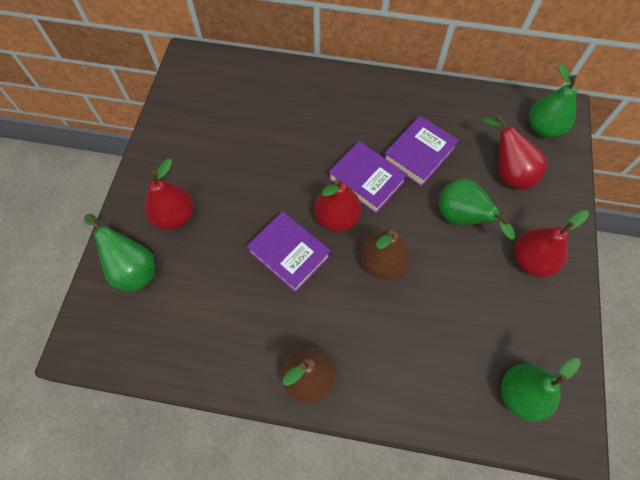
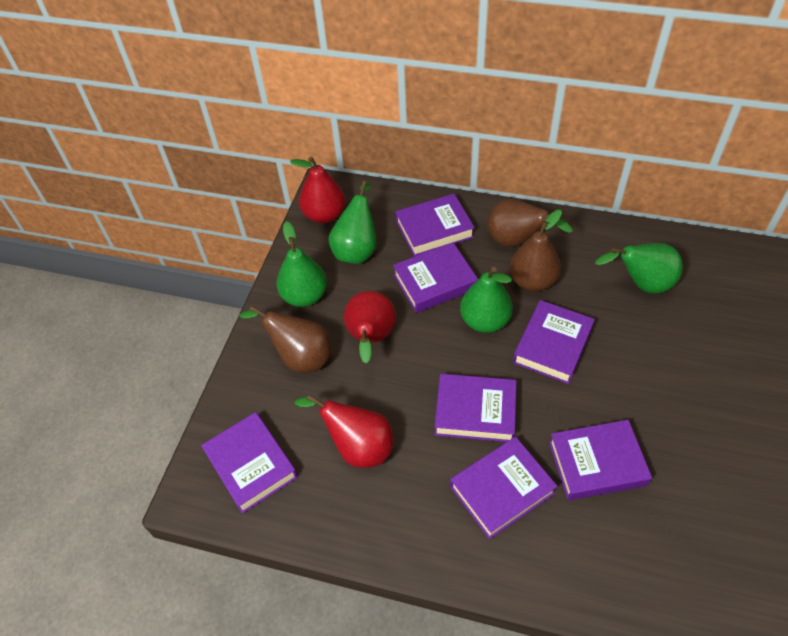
brown pear: 2 -> 3
purple book: 3 -> 7
red pear: 4 -> 3

